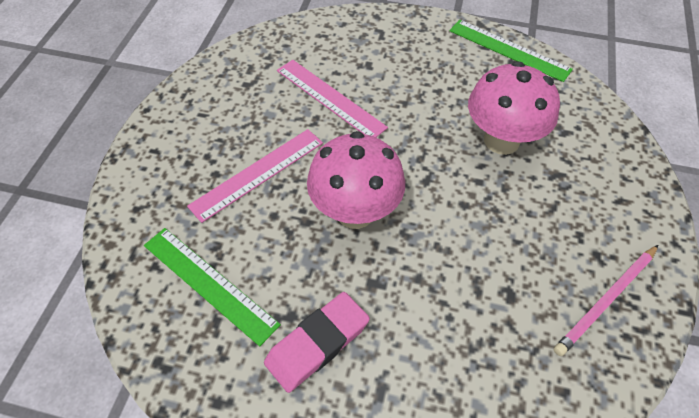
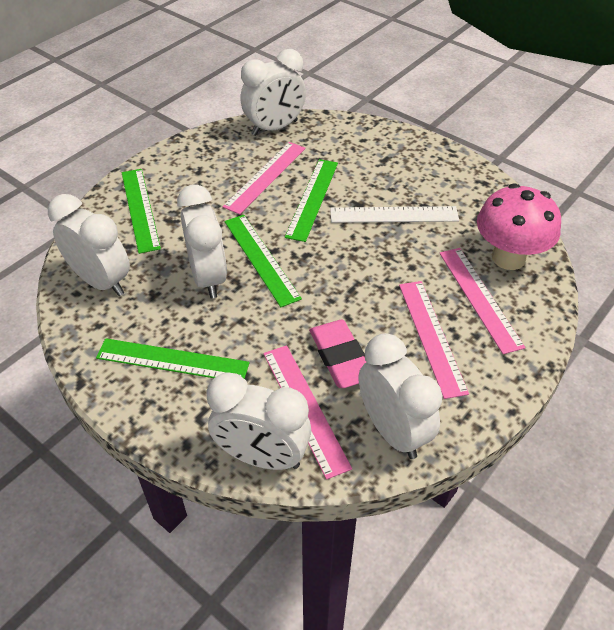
green ruler: 2 -> 4
pink mushroom: 2 -> 1
pink pencil: 1 -> 0
pink ruler: 2 -> 4
white clock: 0 -> 5
white ruler: 0 -> 1

